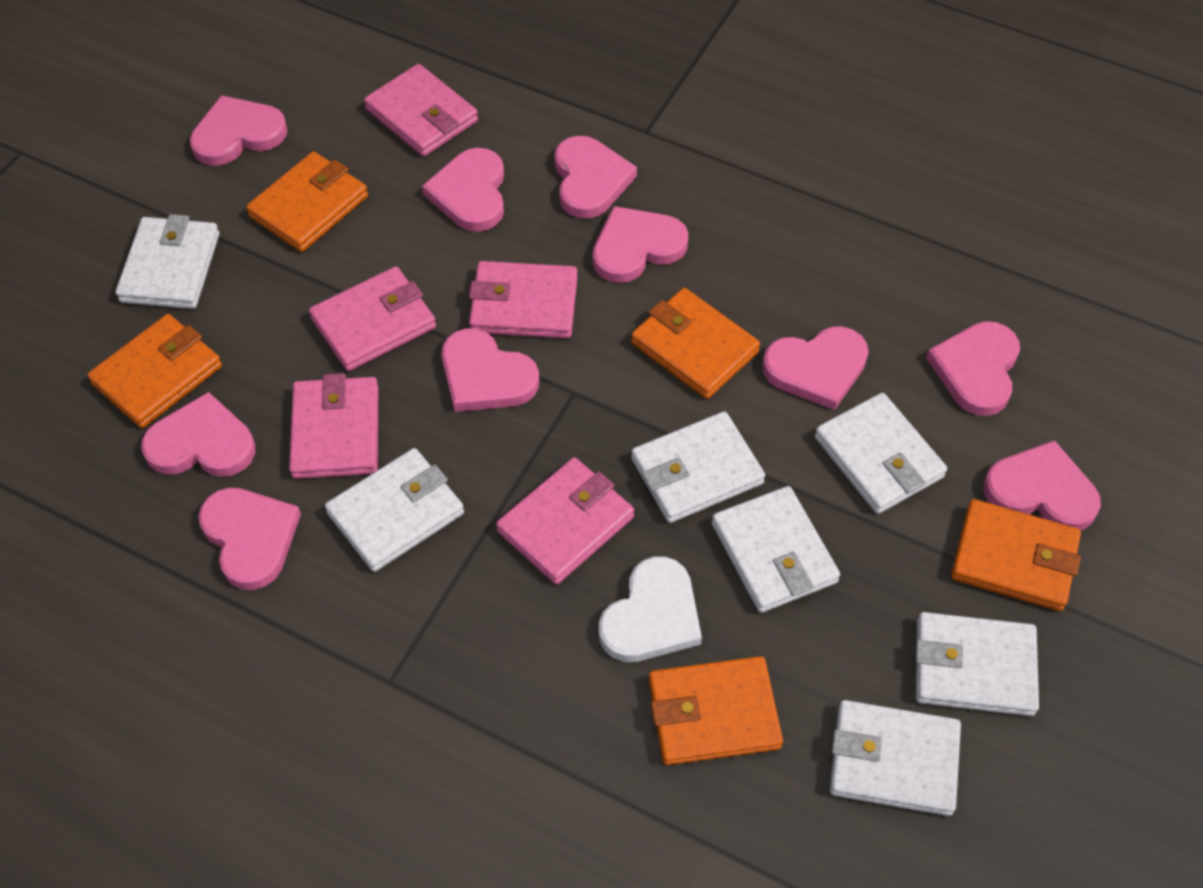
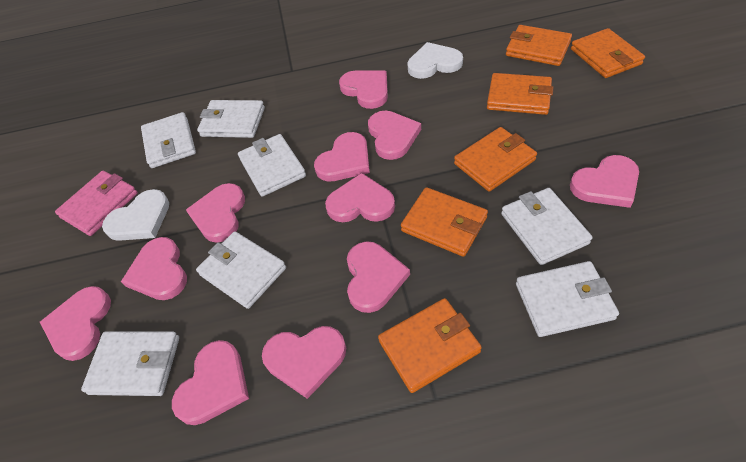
orange wallet: 5 -> 6
pink heart: 10 -> 11
pink wallet: 5 -> 1
white heart: 1 -> 2

